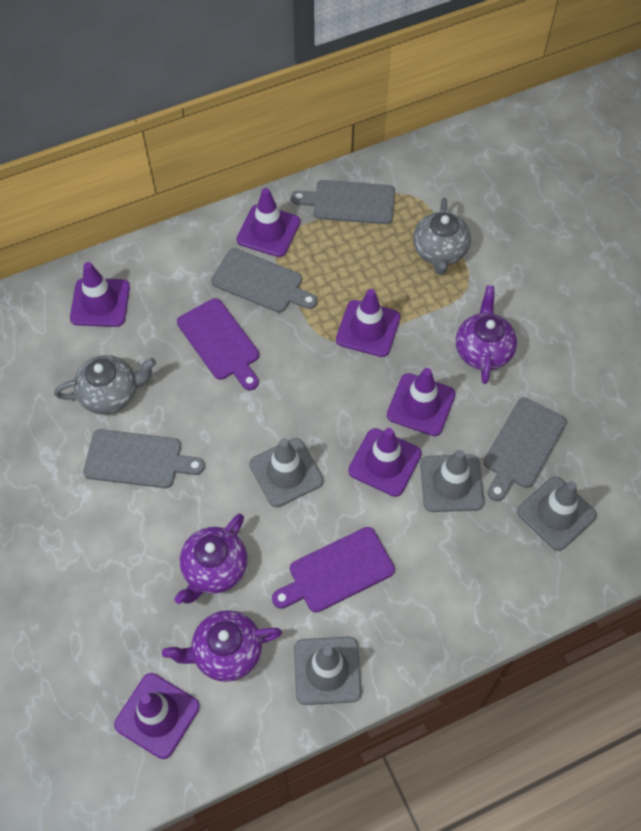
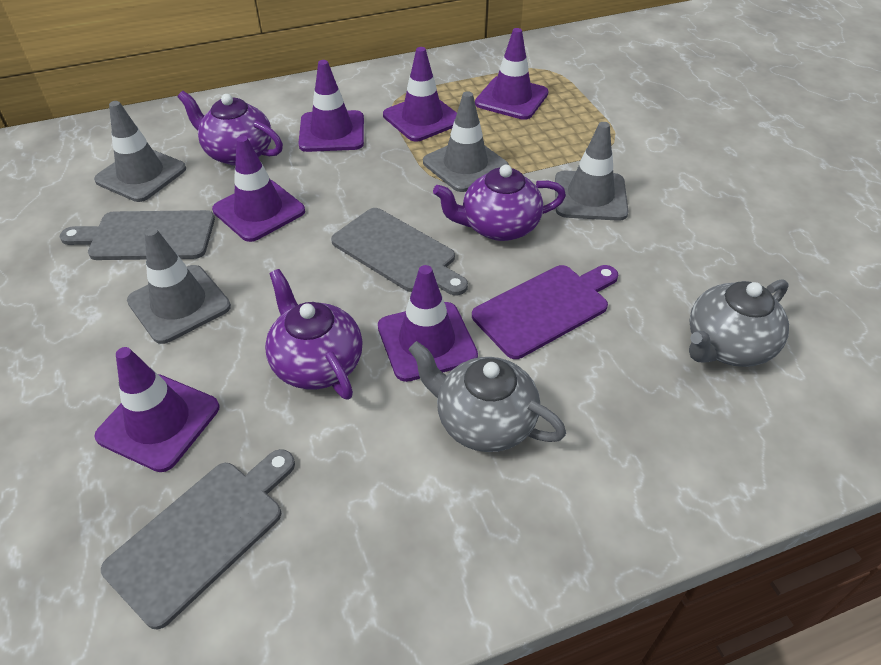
grey cutting board: 4 -> 3
purple cutting board: 2 -> 1

